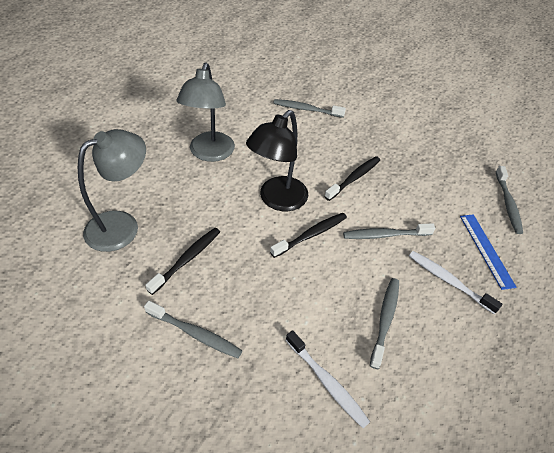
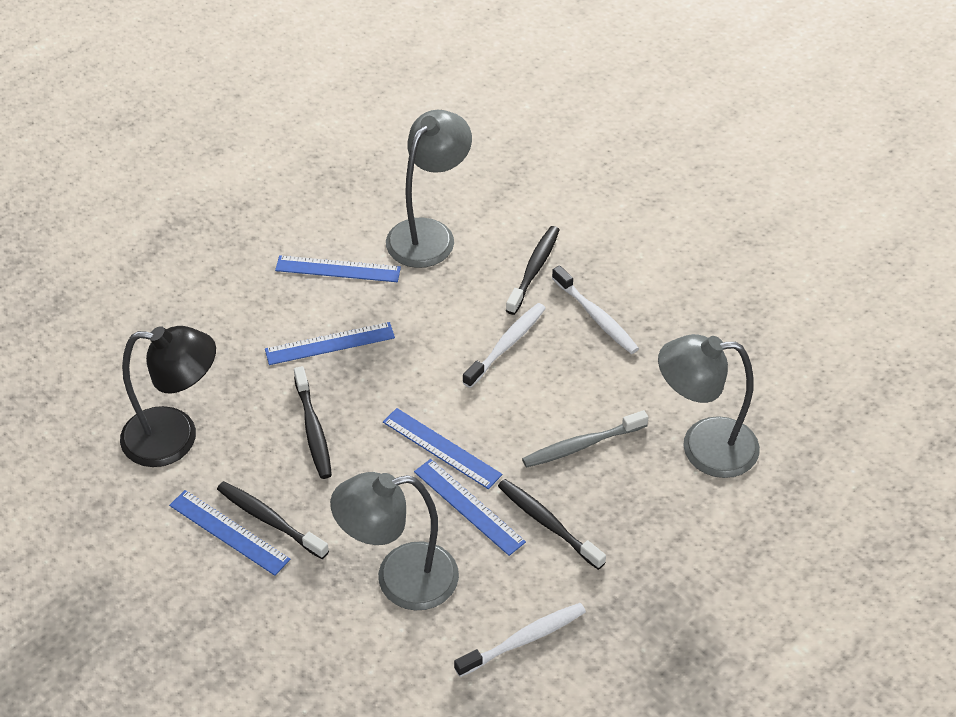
black toothbrush: 3 -> 4
blue ruler: 1 -> 5
grey lamp: 2 -> 3
grey toothbrush: 5 -> 1
white toothbrush: 2 -> 3

